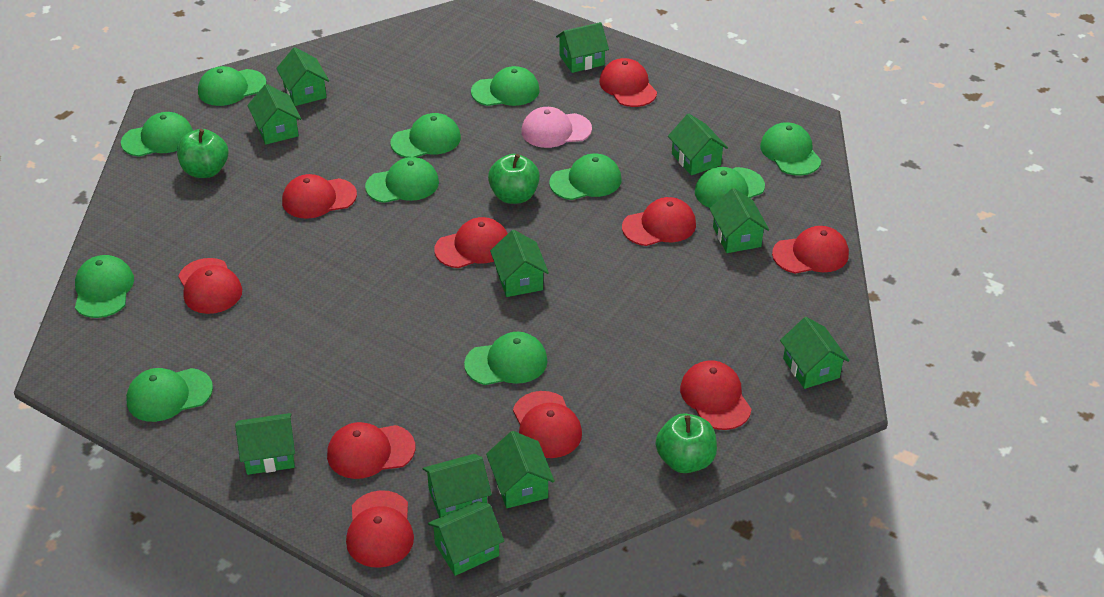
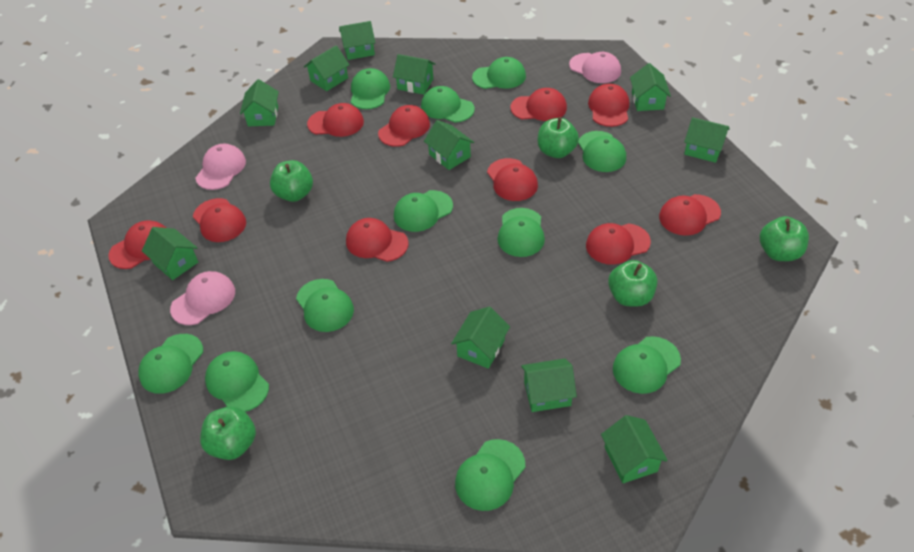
green apple: 3 -> 5
pink cap: 1 -> 3

